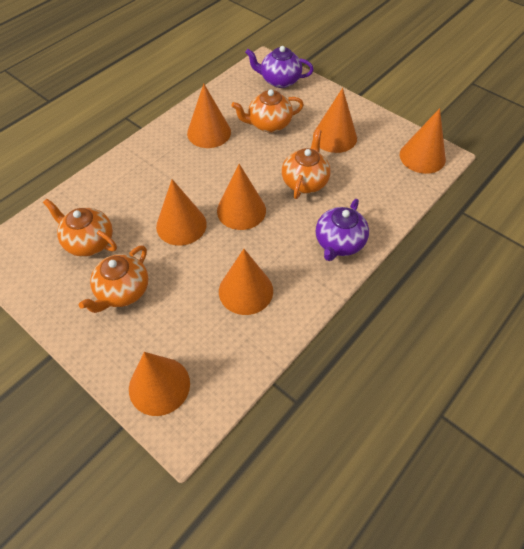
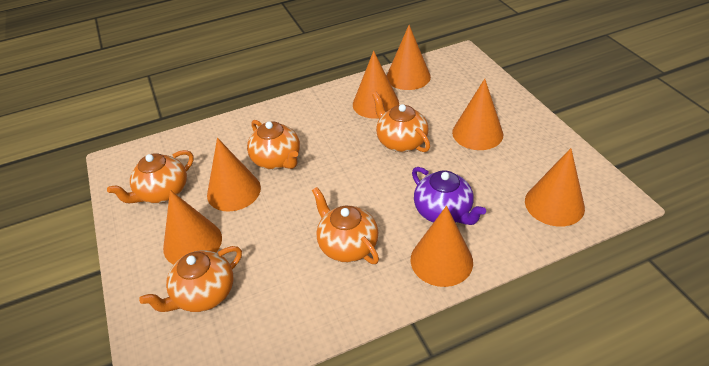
orange teapot: 4 -> 5
purple teapot: 2 -> 1

